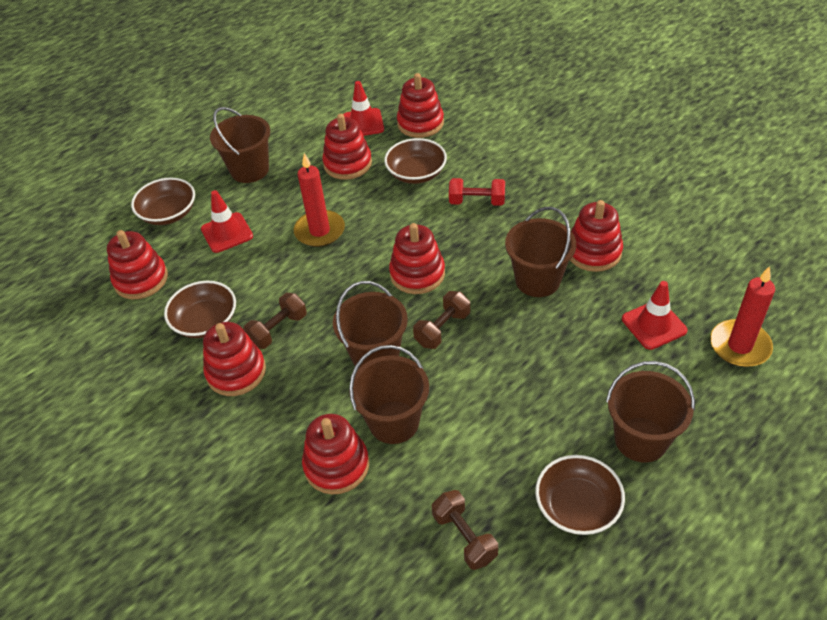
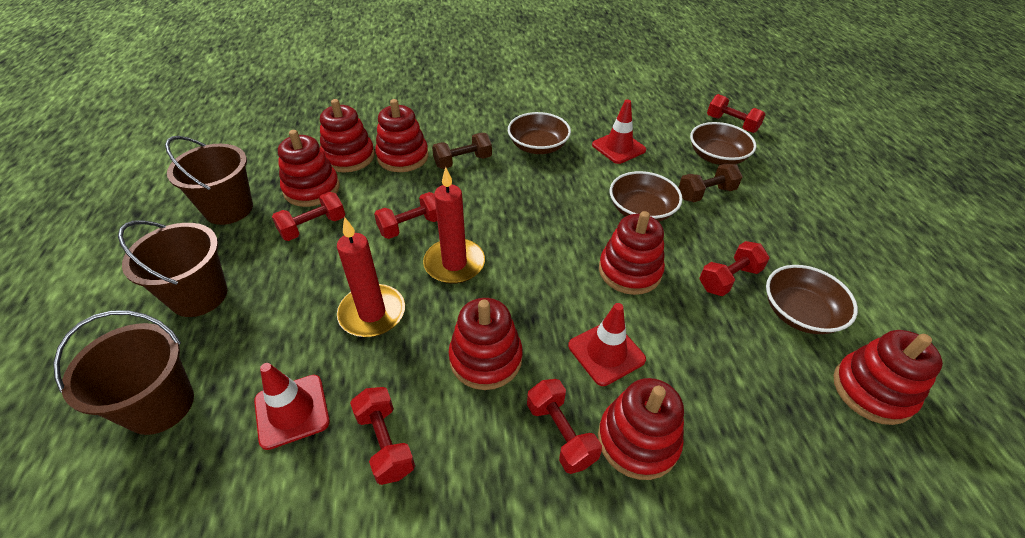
brown bucket: 5 -> 3
brown dumbbell: 3 -> 2
red dumbbell: 1 -> 6

